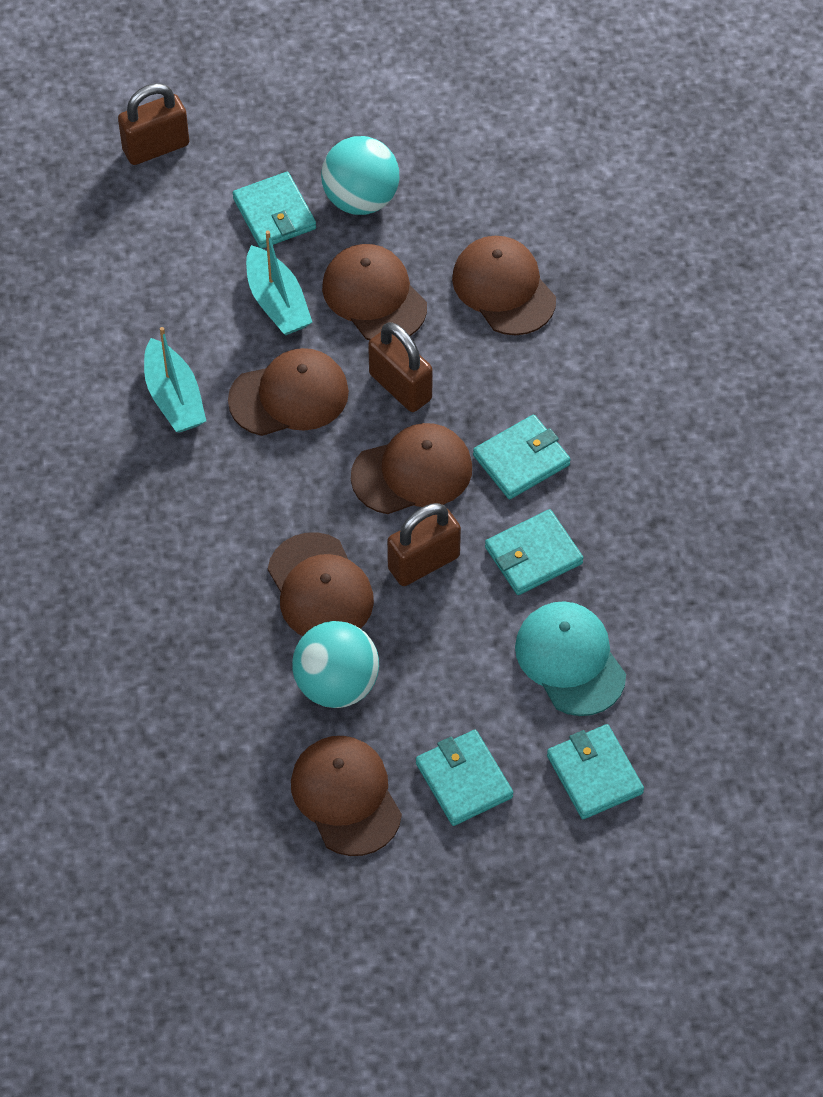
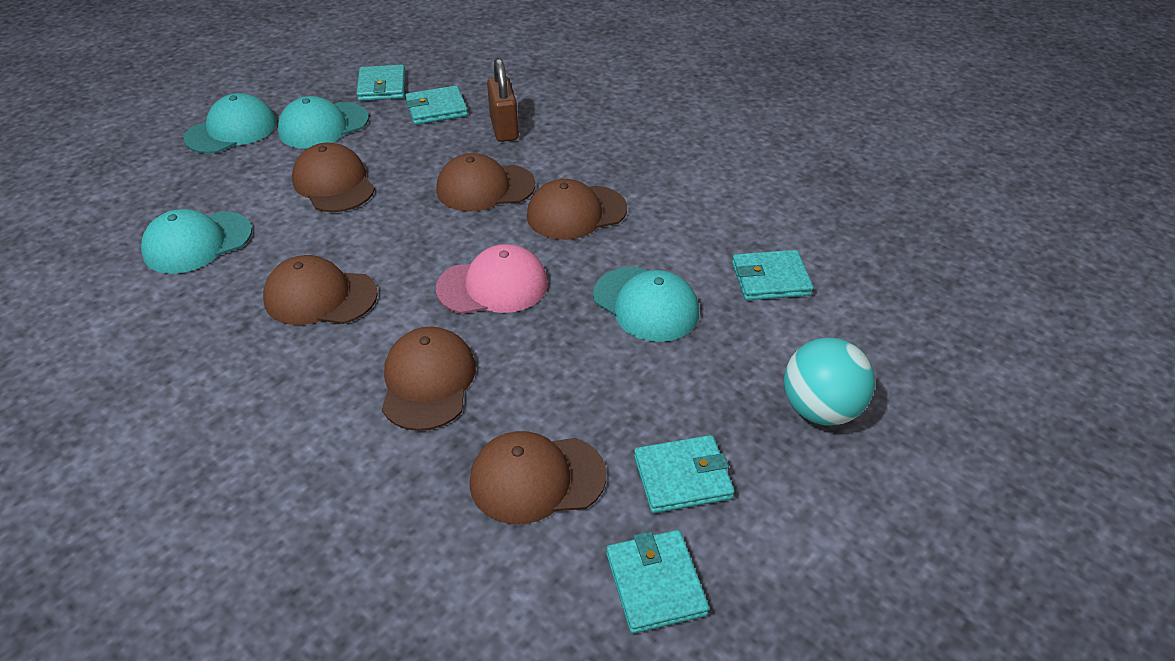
brown padlock: 3 -> 1
pink cap: 0 -> 1
turquoise ball: 2 -> 1
turquoise boat: 2 -> 0
turquoise cap: 1 -> 4

